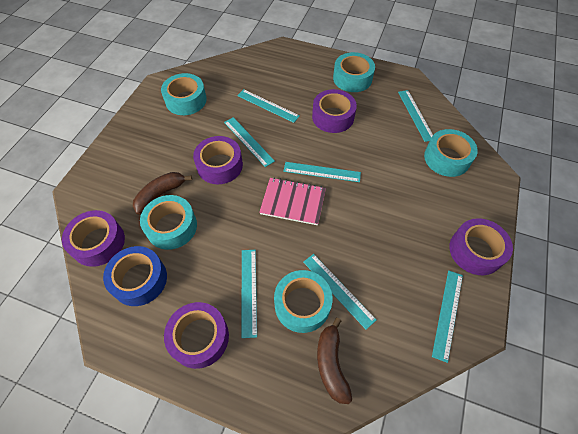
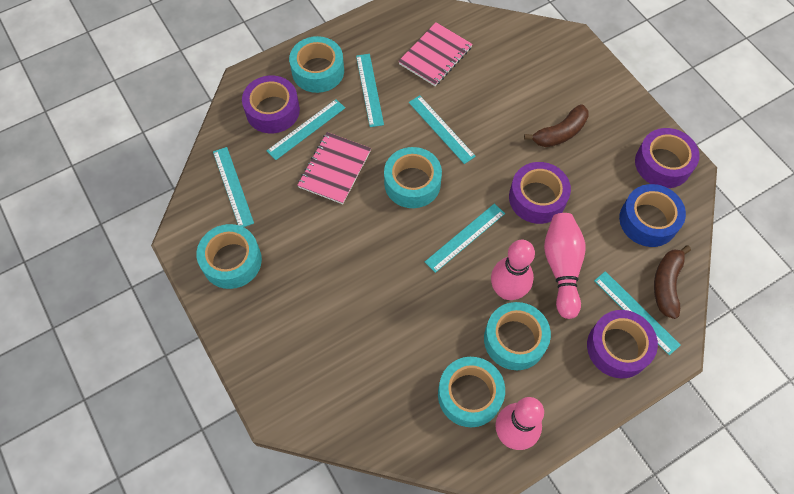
pink bowling pin: 0 -> 3
pink notebook: 1 -> 2
purple tape: 5 -> 4
turquoise ruler: 7 -> 6

